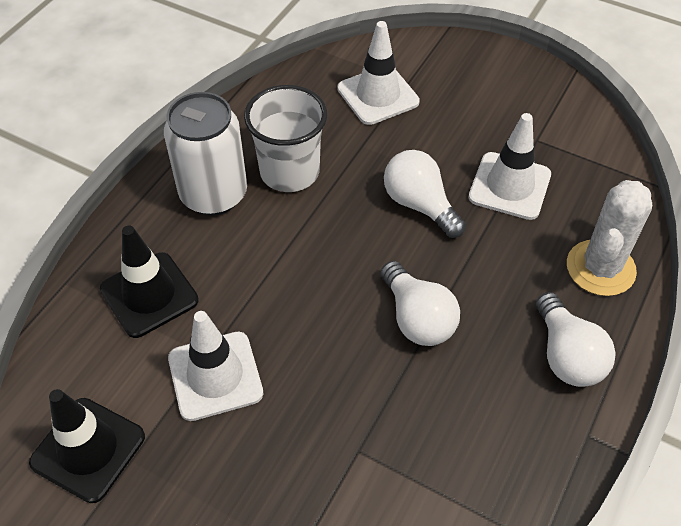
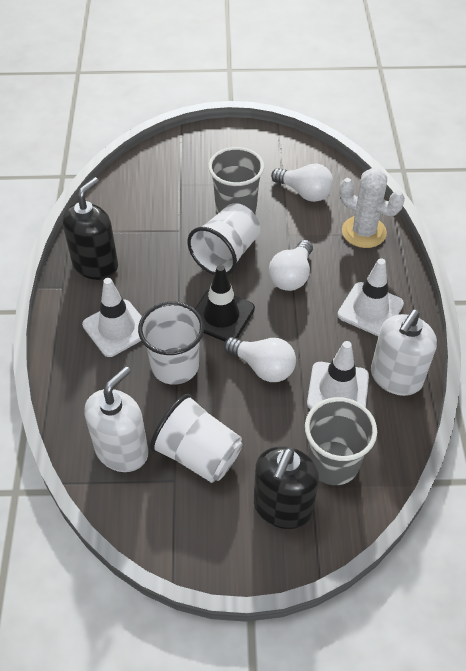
black soap dispenser: 0 -> 2
black traffic cone: 2 -> 1
grey cup: 0 -> 2
white can: 1 -> 0
white cup: 1 -> 3
white soap dispenser: 0 -> 2

